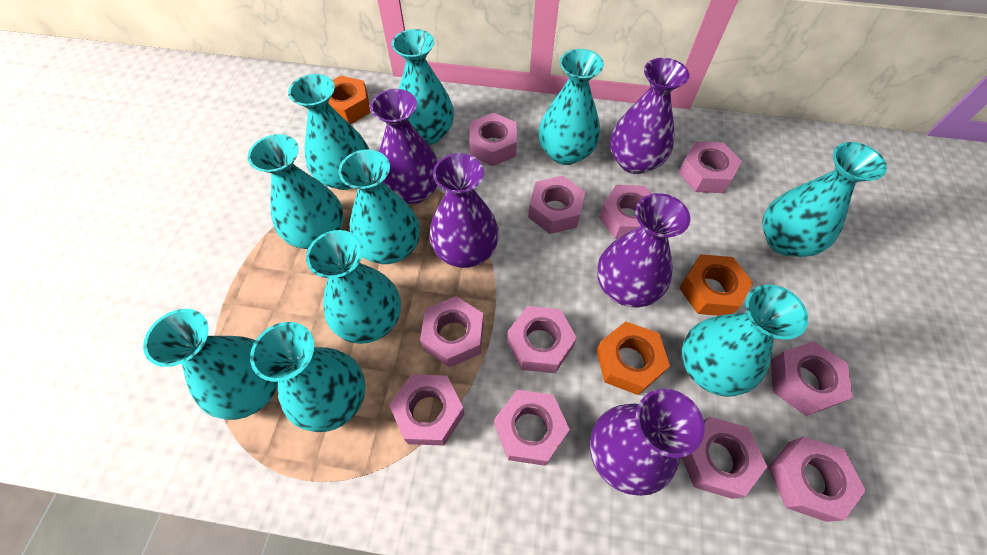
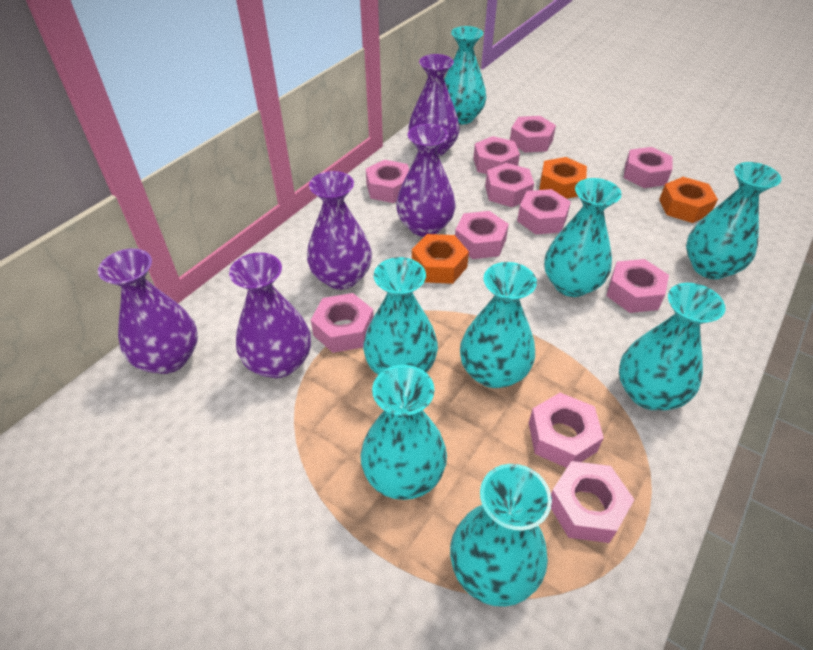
turquoise vase: 10 -> 8

